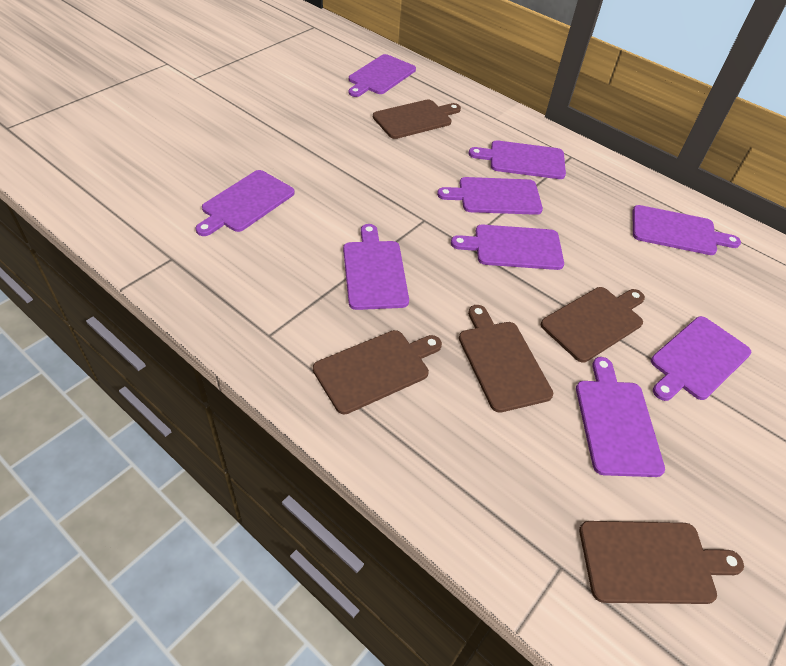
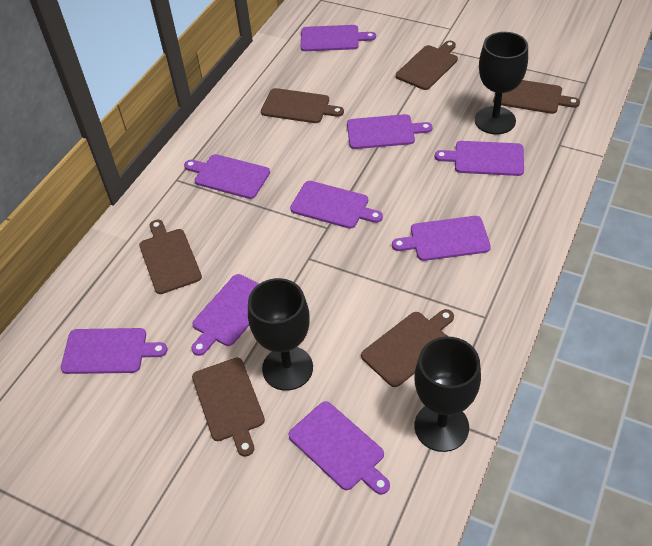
black goblet: 0 -> 3
brown cutting board: 5 -> 6

